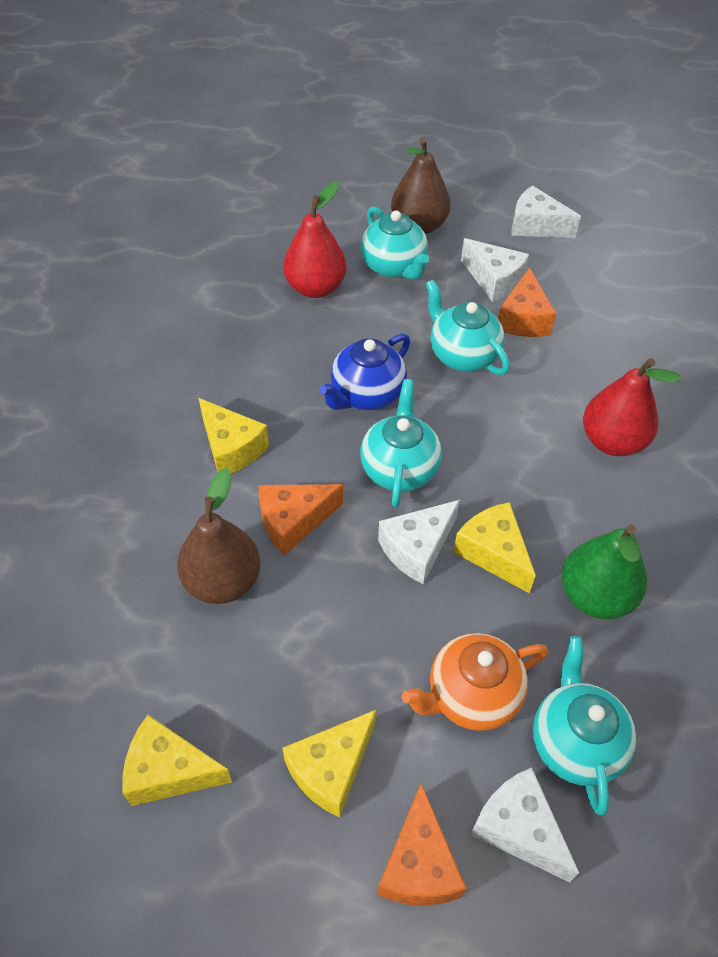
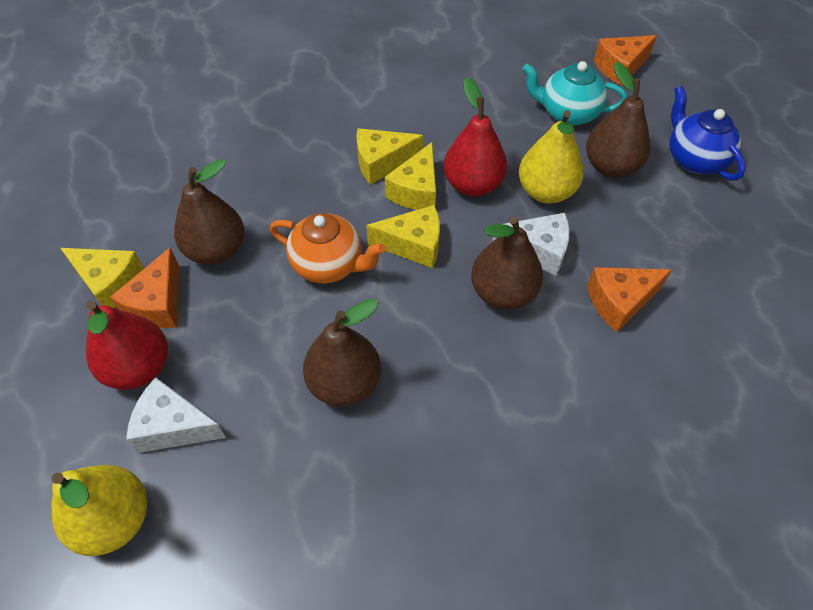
brown pear: 2 -> 4
green pear: 1 -> 0
turquoise teapot: 4 -> 1
white cheese: 4 -> 2
yellow pear: 0 -> 2

